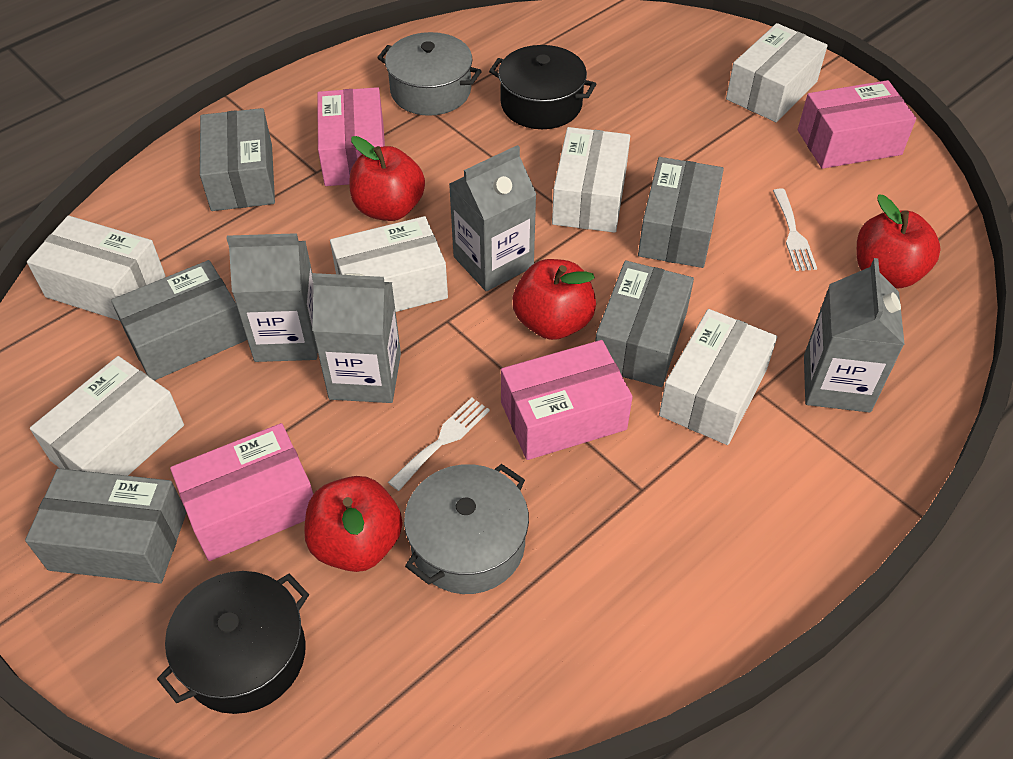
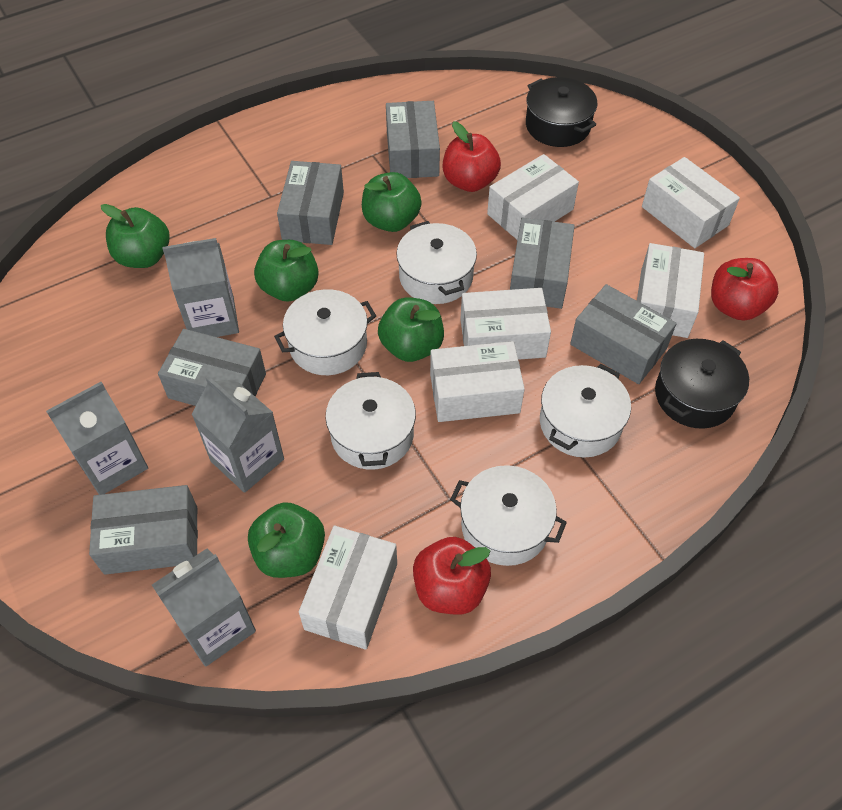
green apple: 0 -> 5
grey box: 5 -> 6
grey pot: 2 -> 0
pink box: 4 -> 0
red apple: 4 -> 3
white fork: 2 -> 0
white pot: 0 -> 5

